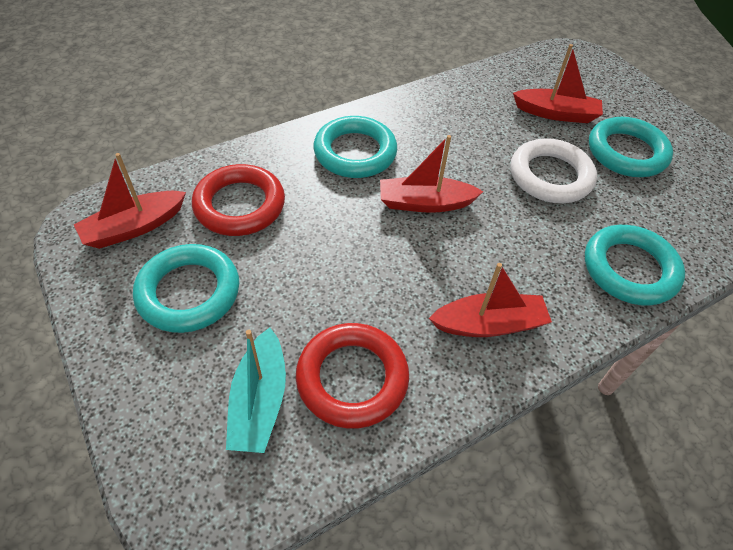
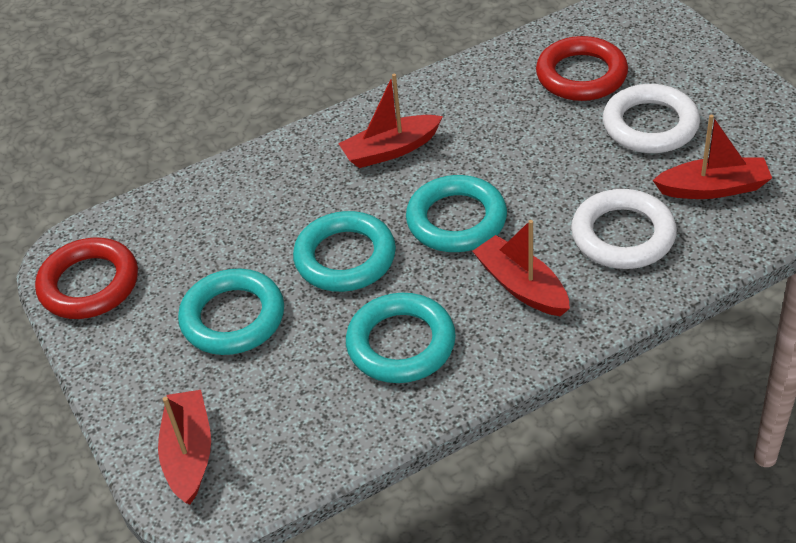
turquoise boat: 1 -> 0
white ring: 1 -> 2

